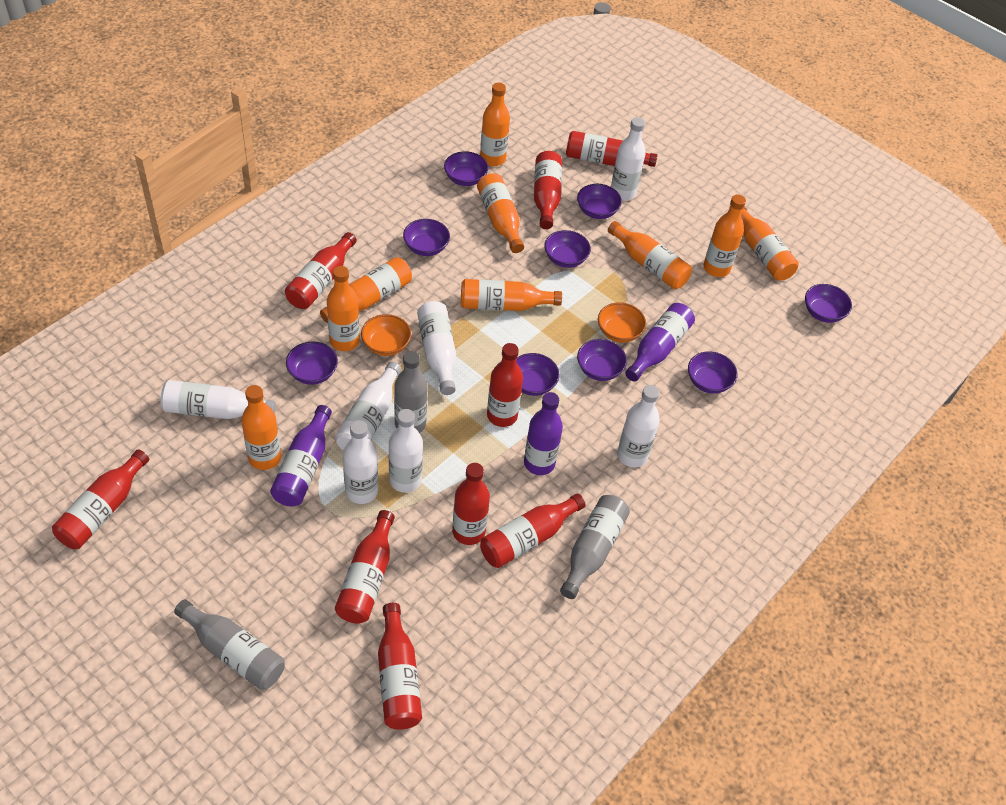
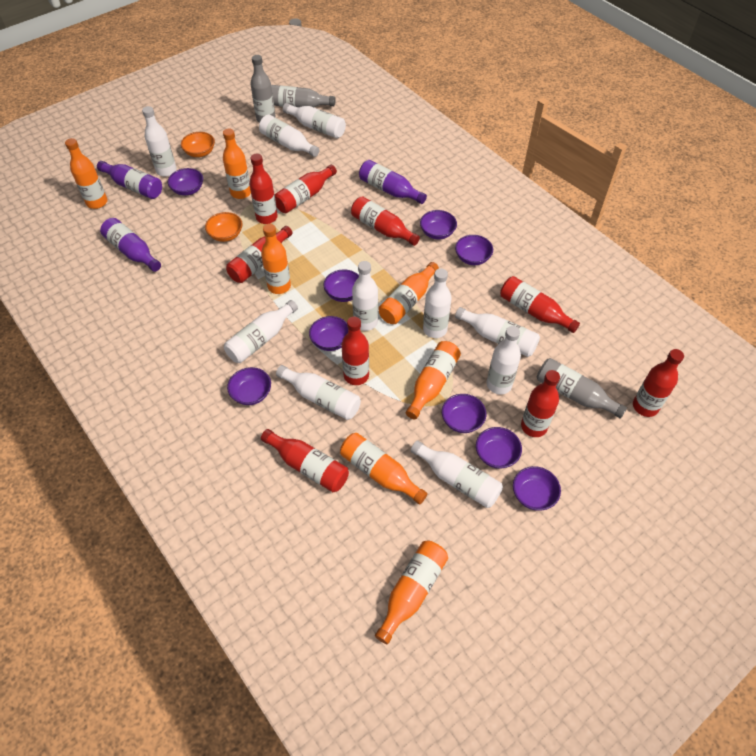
orange bottle: 9 -> 7
white bottle: 7 -> 10

